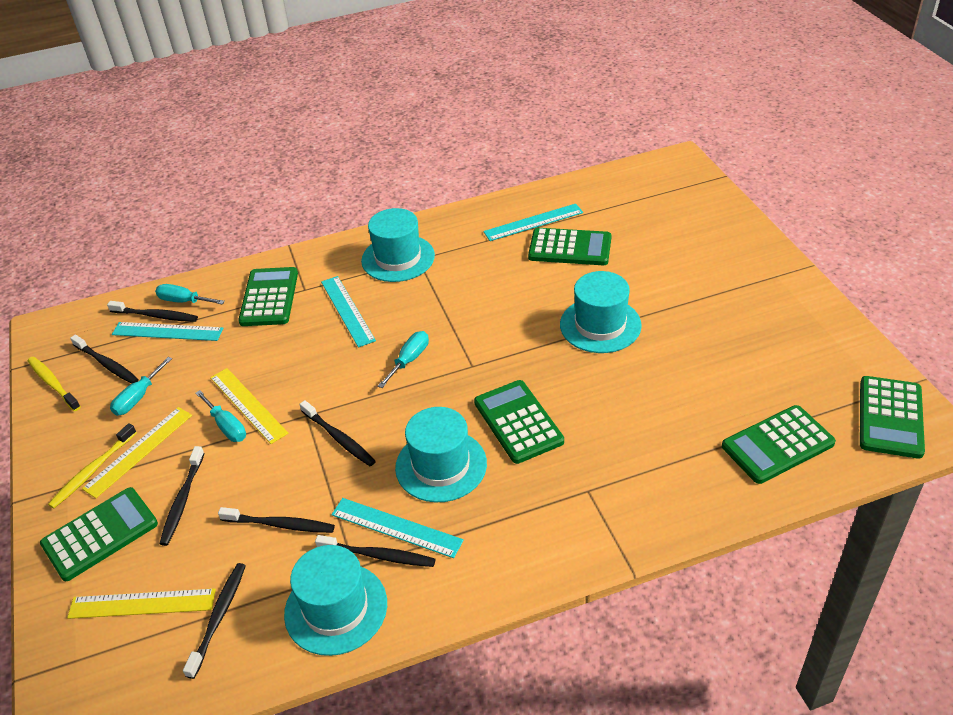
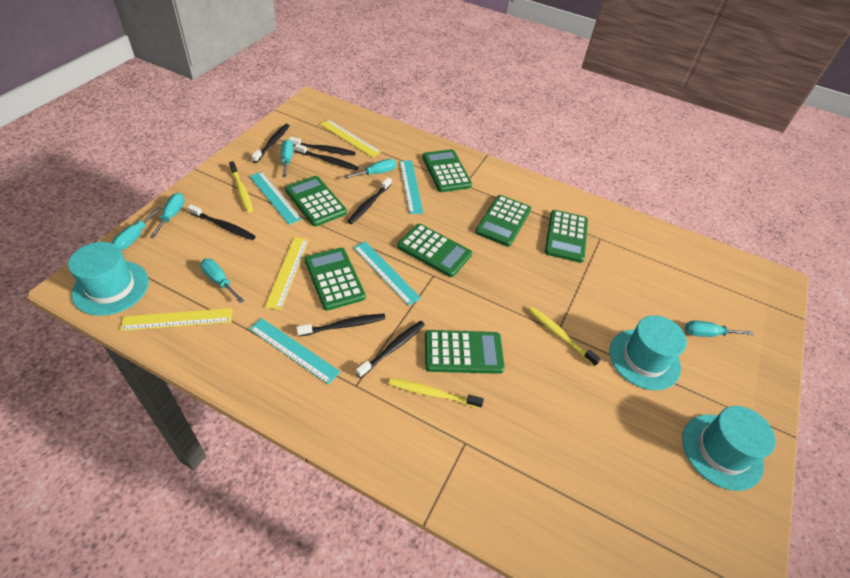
green calculator: 6 -> 7
turquoise hat: 4 -> 3
turquoise screwdriver: 4 -> 6
yellow toothbrush: 2 -> 3

